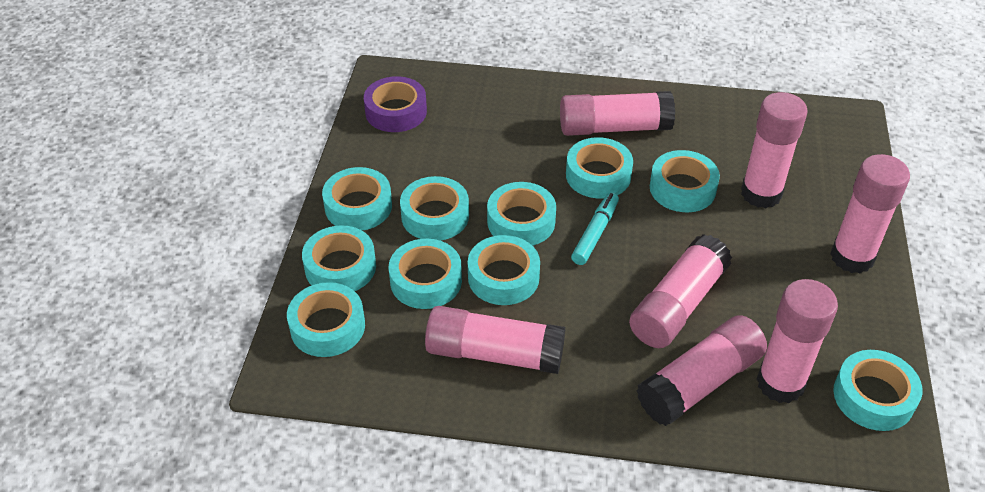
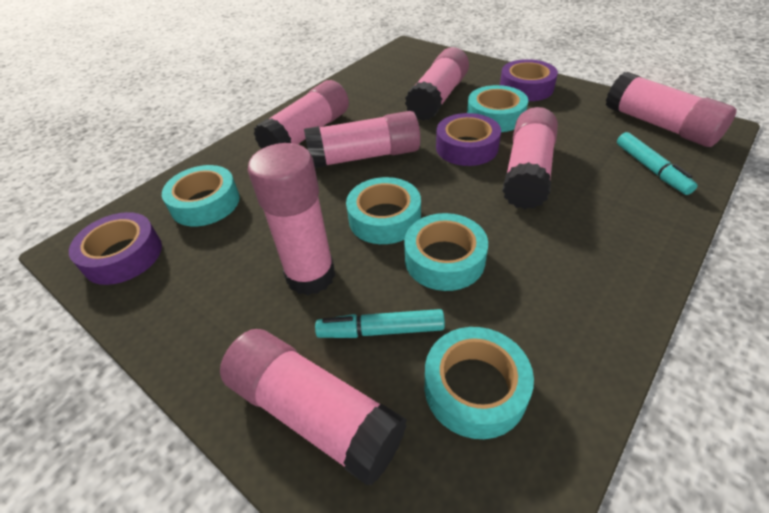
purple tape: 1 -> 3
turquoise marker: 1 -> 2
turquoise tape: 10 -> 5

